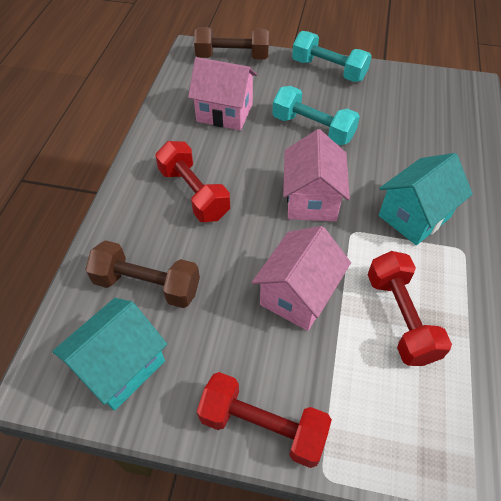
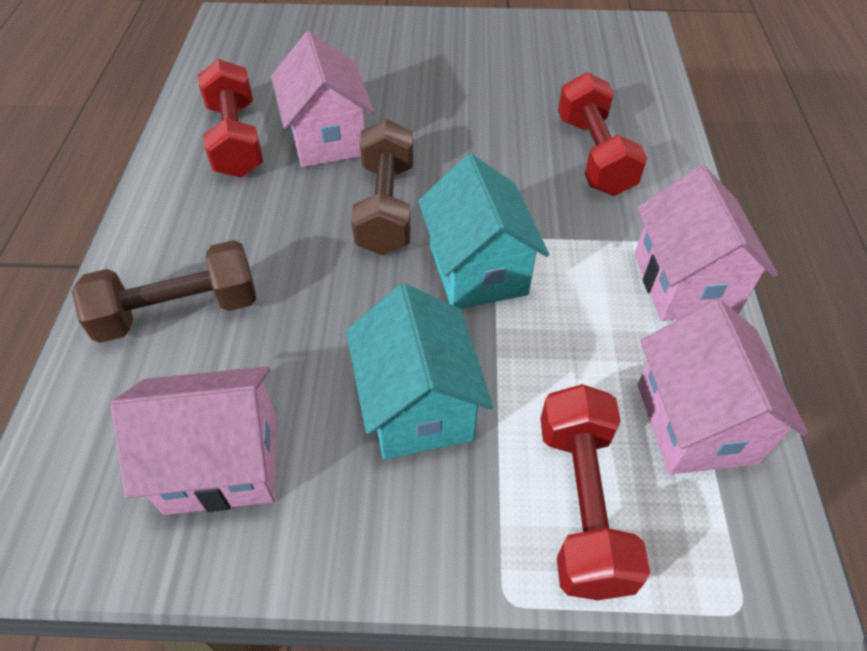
pink house: 3 -> 4
turquoise dumbbell: 2 -> 0

